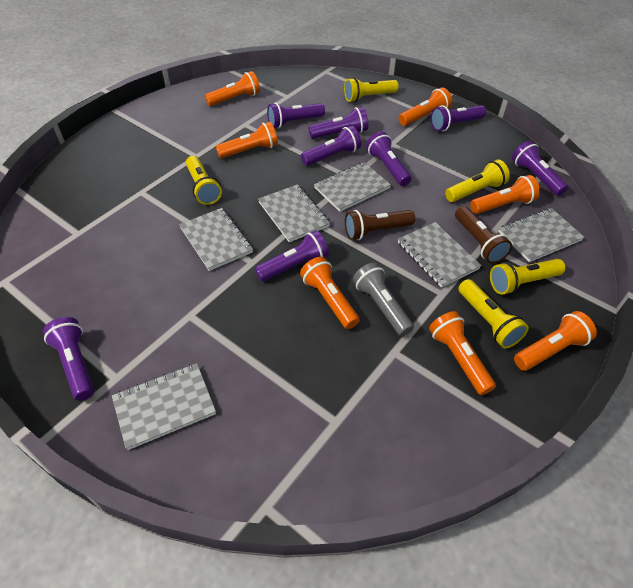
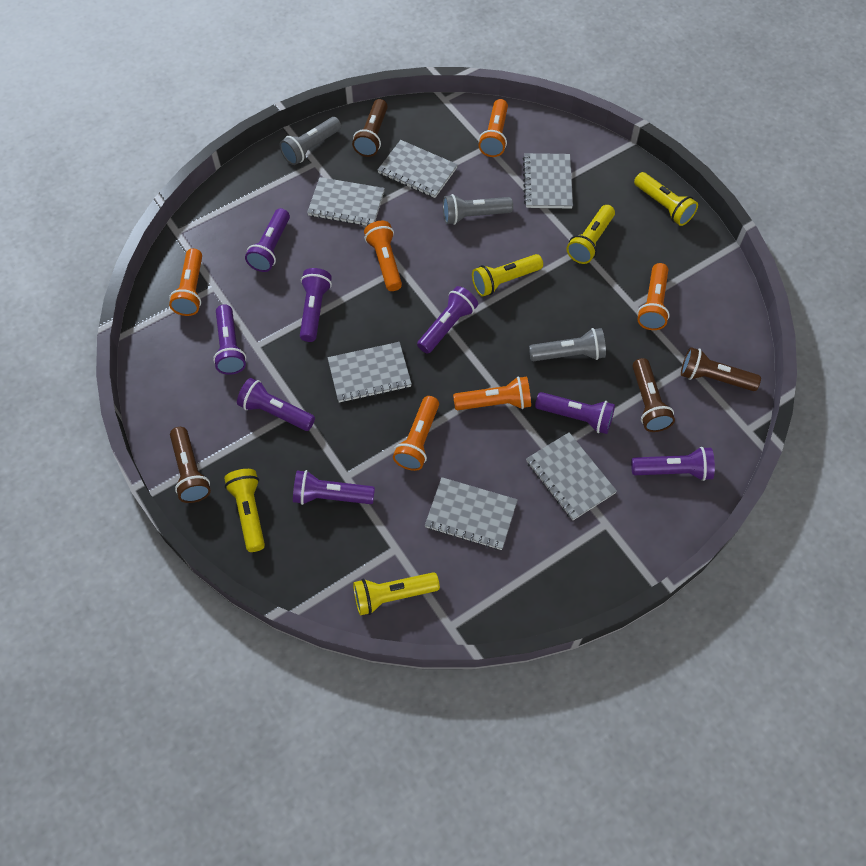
brown flashlight: 2 -> 4
grey flashlight: 1 -> 3
orange flashlight: 7 -> 6

